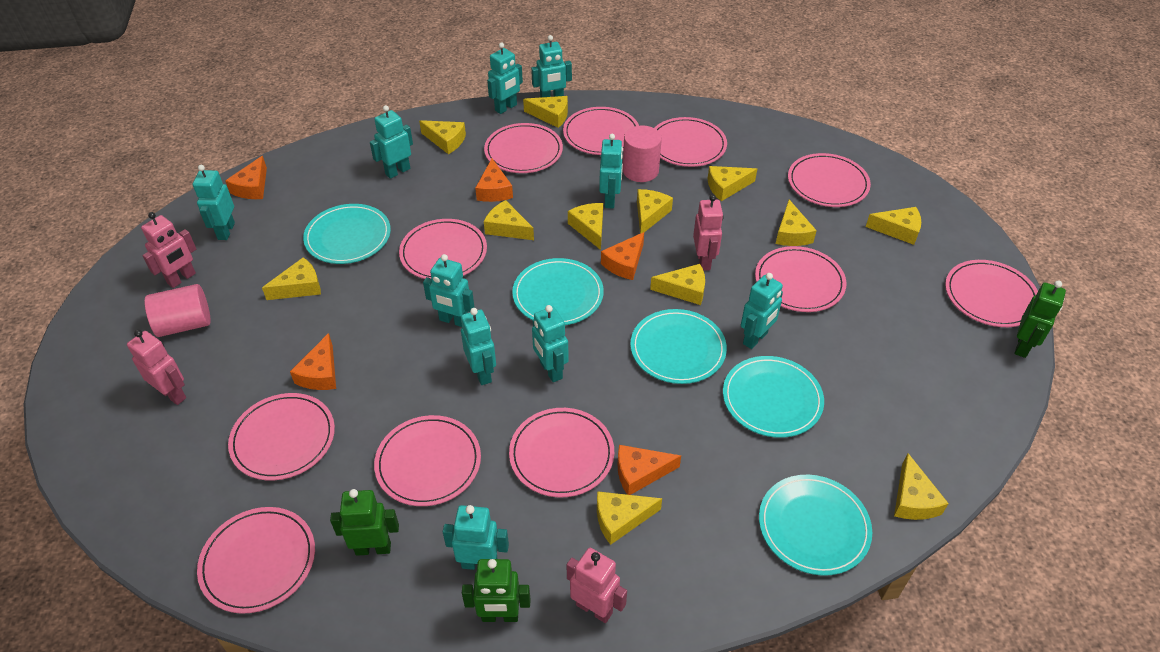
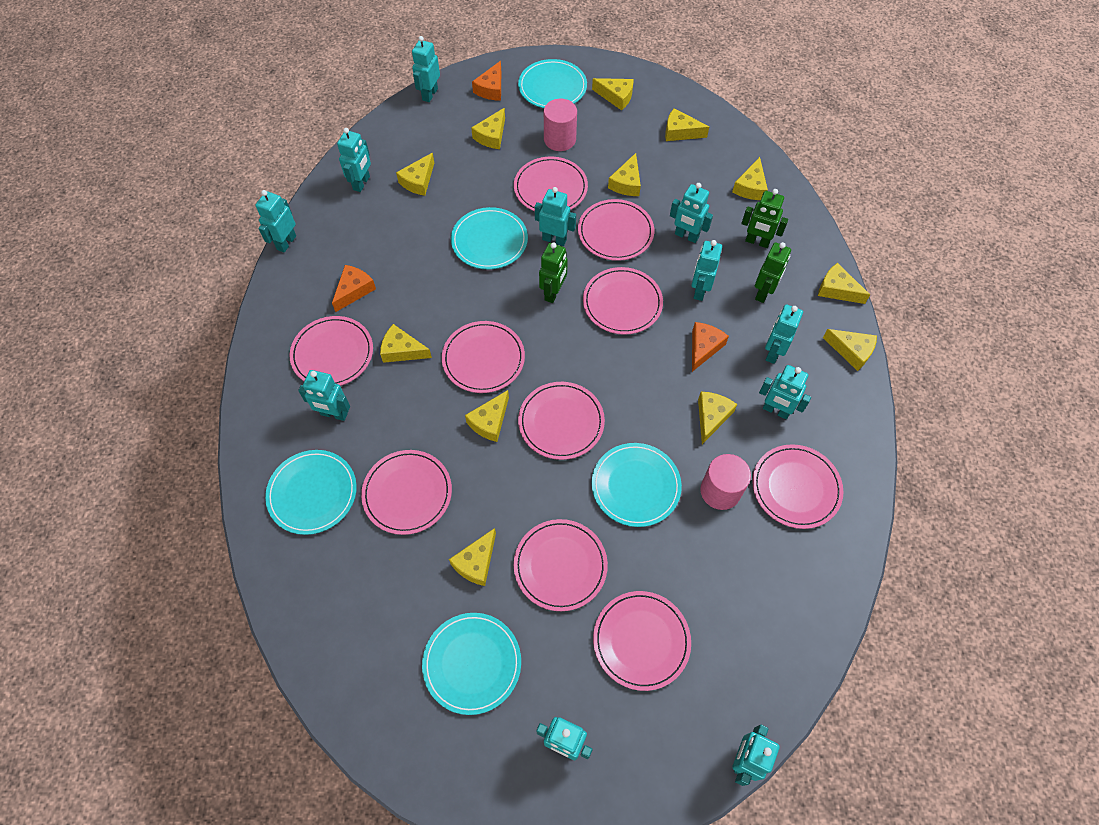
orange cheese: 5 -> 3
pink plate: 11 -> 10
pink robot: 4 -> 0
turquoise robot: 10 -> 11

